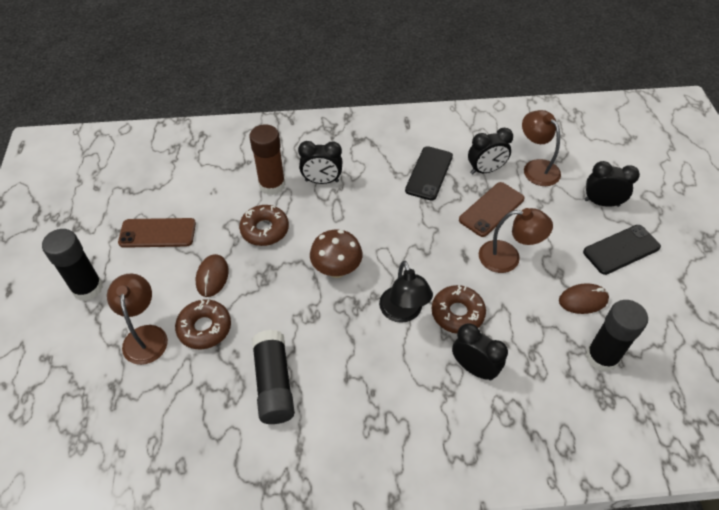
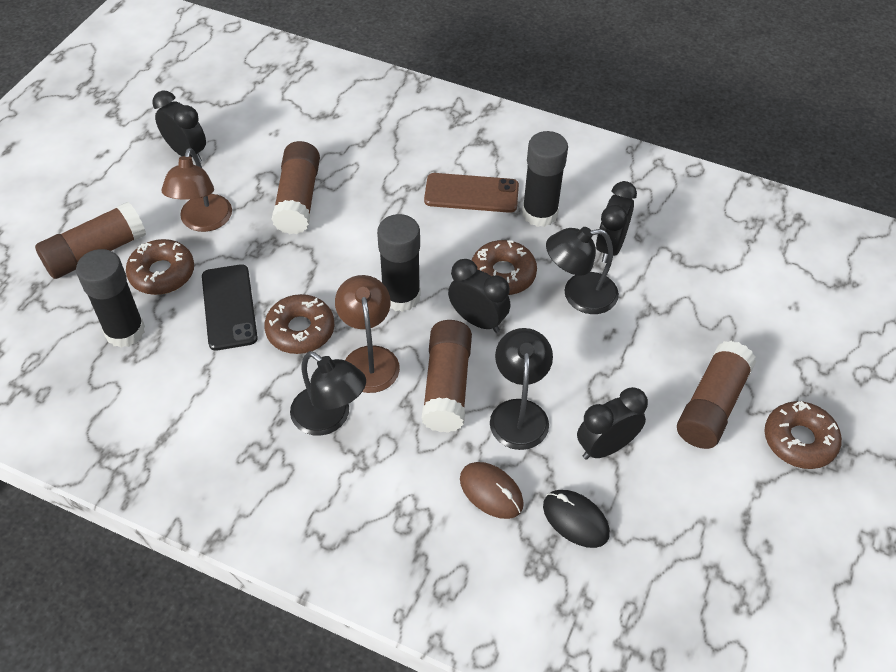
black lamp: 1 -> 3
black mouse: 0 -> 1
black phone: 2 -> 1
brown donut: 3 -> 4
brown glue stick: 1 -> 4
brown lamp: 3 -> 2
brown mouse: 2 -> 1
brown mushroom: 1 -> 0
brown phone: 2 -> 1

